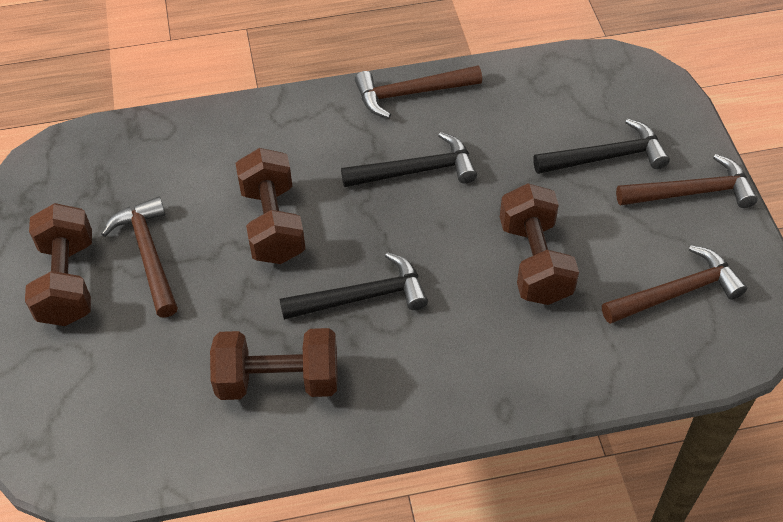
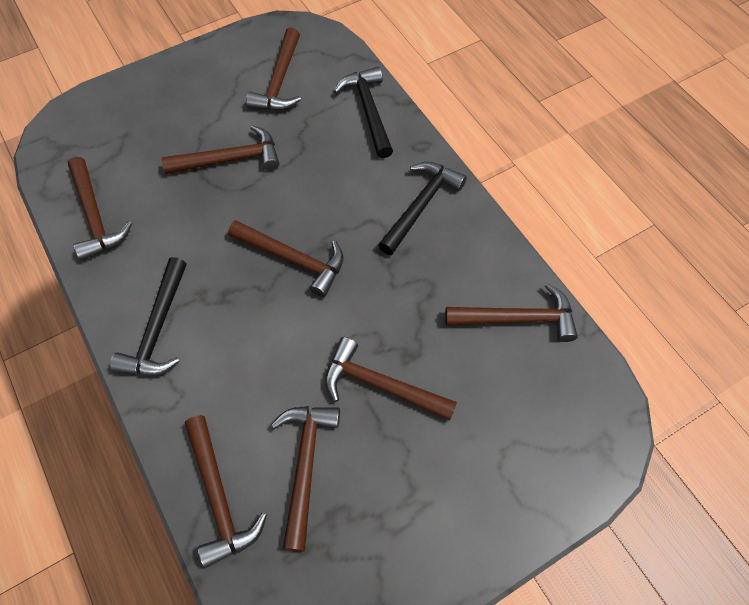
brown dumbbell: 4 -> 0
brown hammer: 4 -> 8

